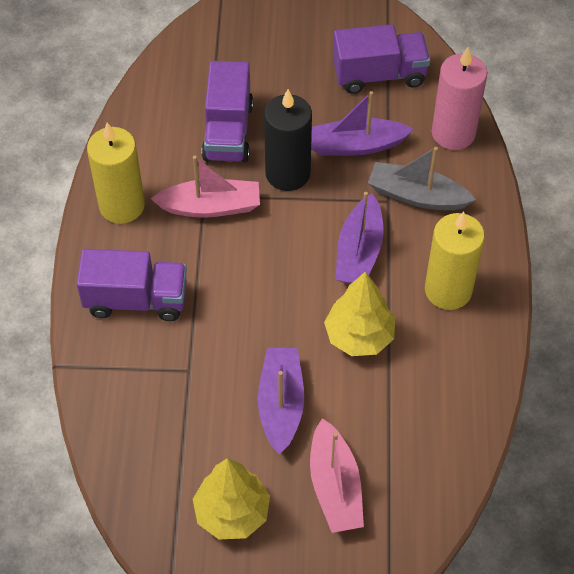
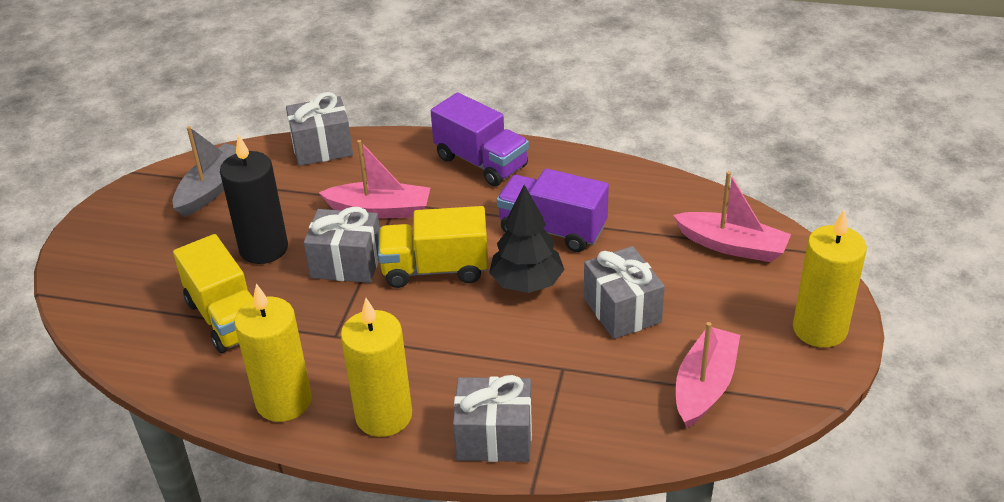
black tree: 0 -> 1
grey gift: 0 -> 4
pink boat: 2 -> 3
pink candle: 1 -> 0
purple boat: 3 -> 0
purple truck: 3 -> 2
yellow candle: 2 -> 3
yellow tree: 2 -> 0
yellow truck: 0 -> 2

